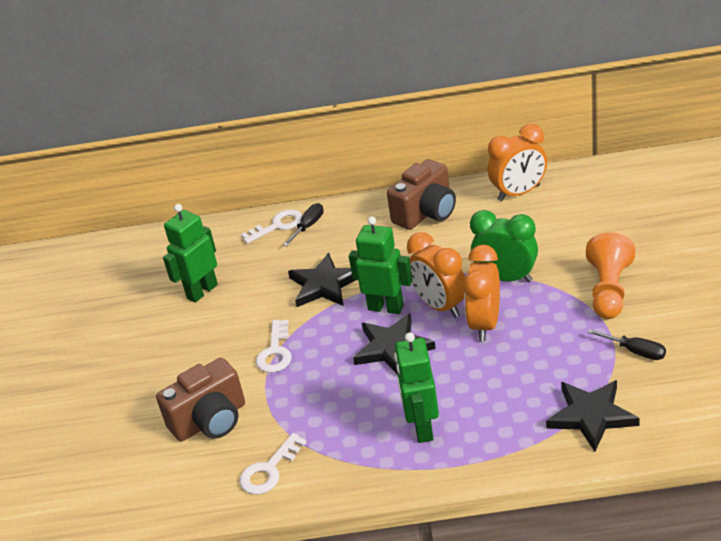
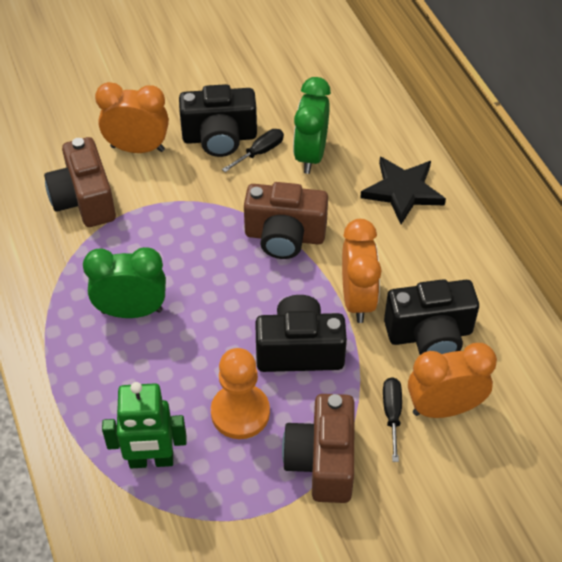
black camera: 0 -> 3
black star: 3 -> 1
brown camera: 2 -> 3
green clock: 1 -> 2
green robot: 3 -> 1
white key: 3 -> 0

